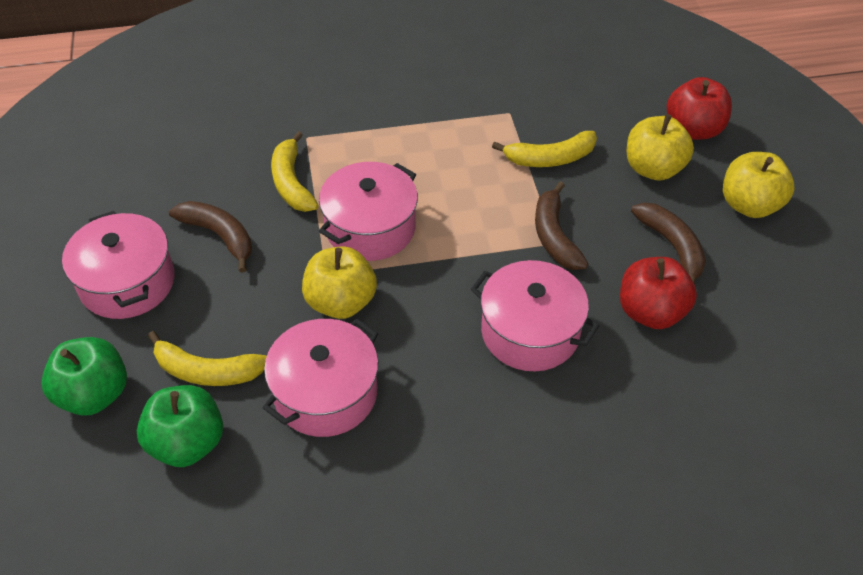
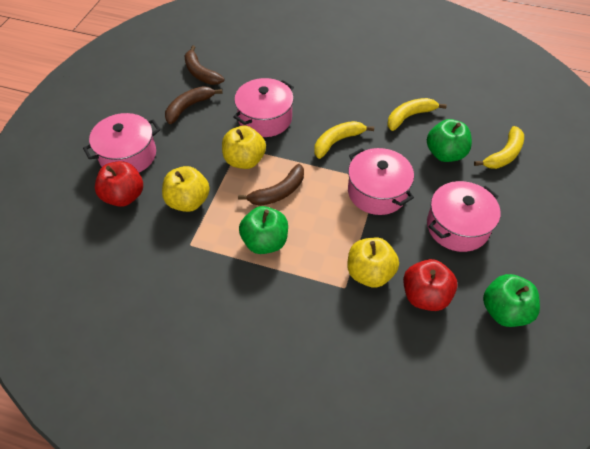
green apple: 2 -> 3

